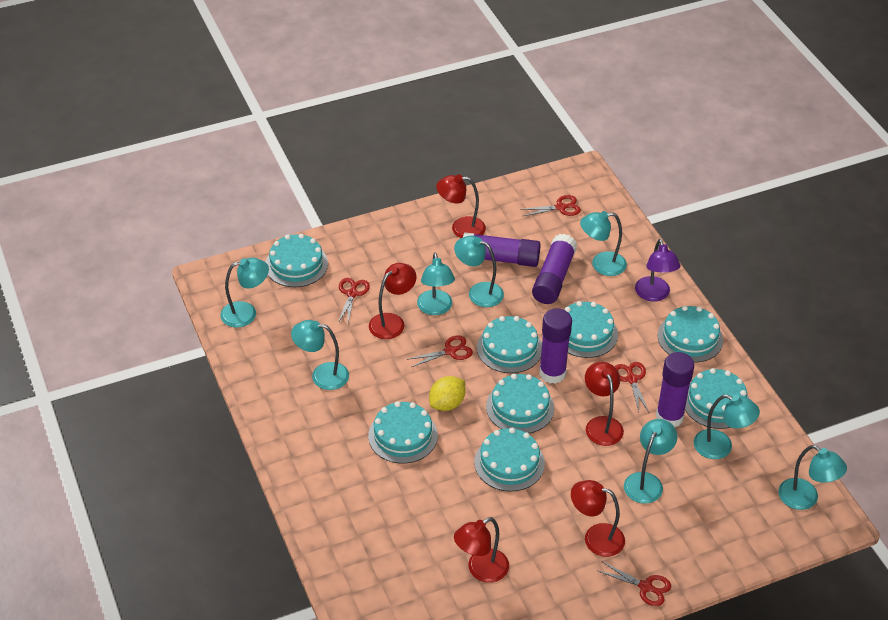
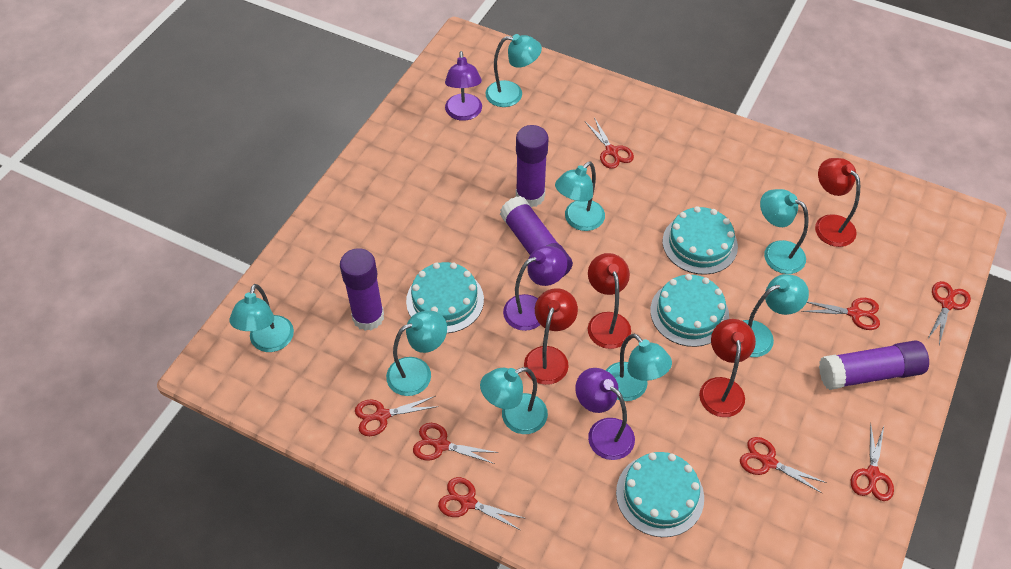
purple lamp: 1 -> 3
red lamp: 5 -> 4
red scissors: 5 -> 8
turquoise cake: 8 -> 4
yellow lemon: 1 -> 0

